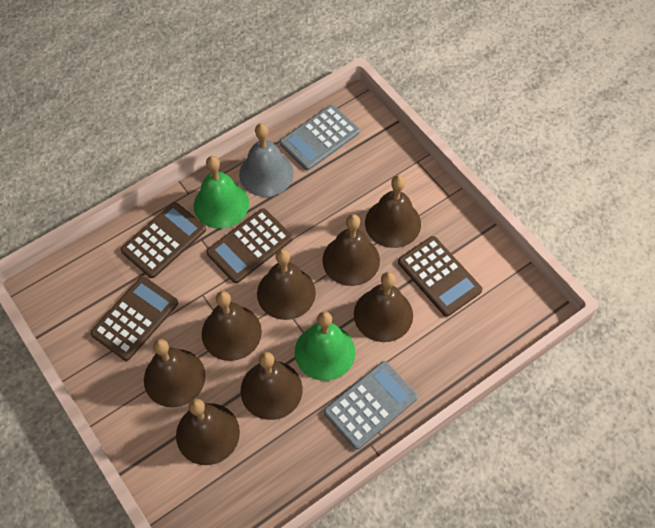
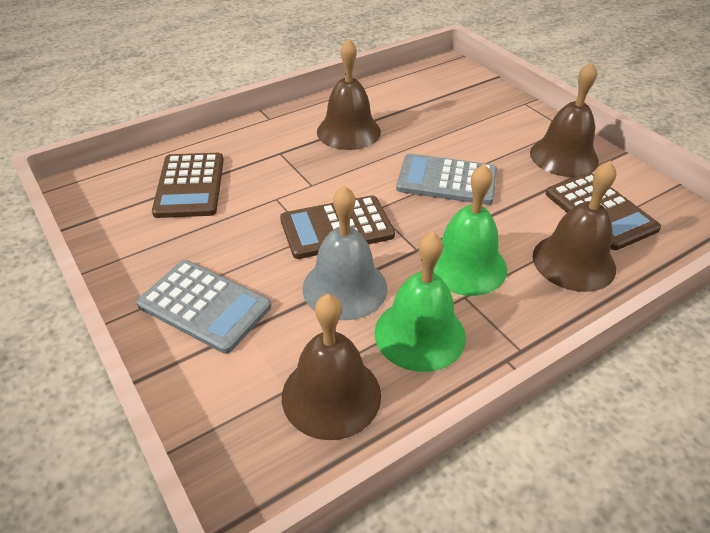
brown bell: 8 -> 4
brown calculator: 4 -> 3

